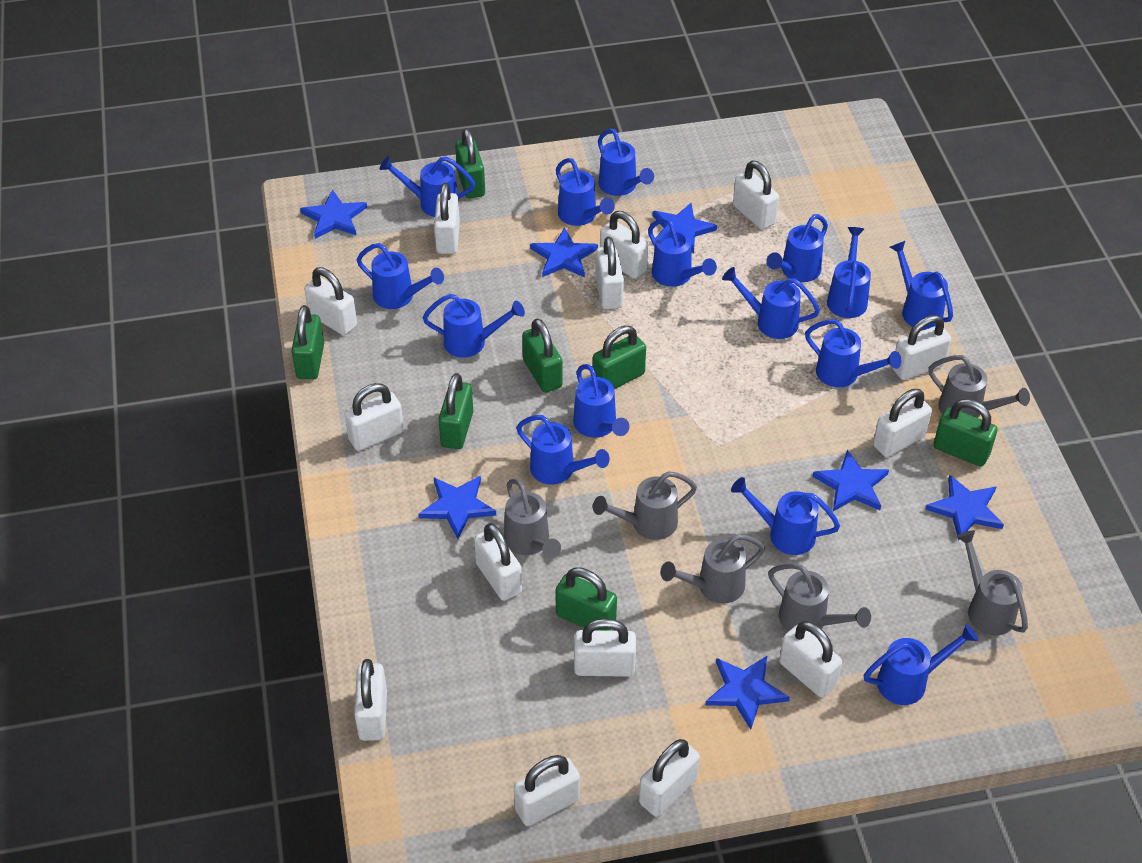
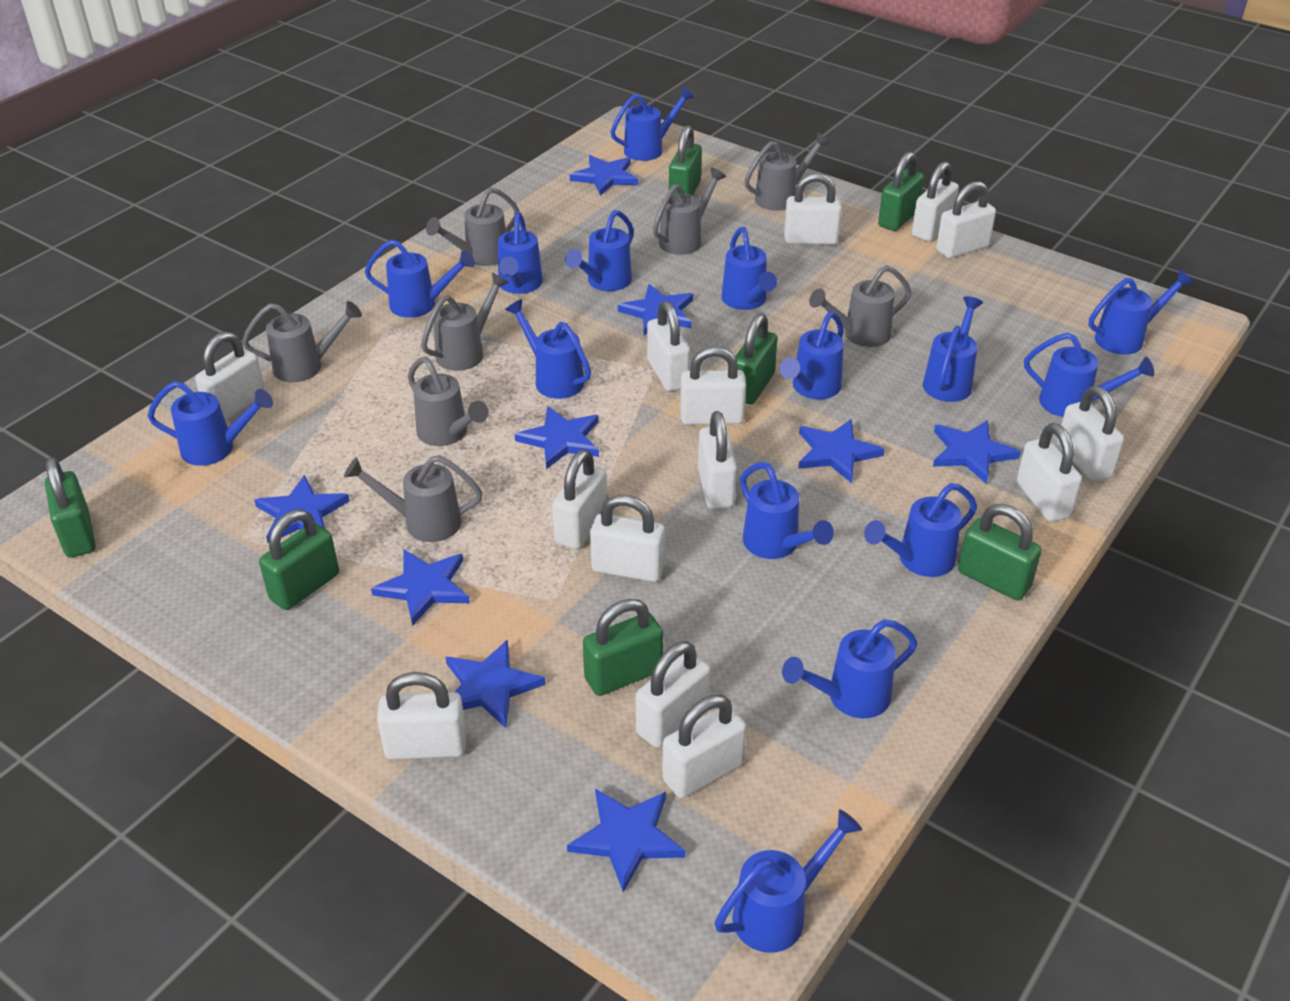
blue star: 7 -> 9
grey watering can: 6 -> 8

